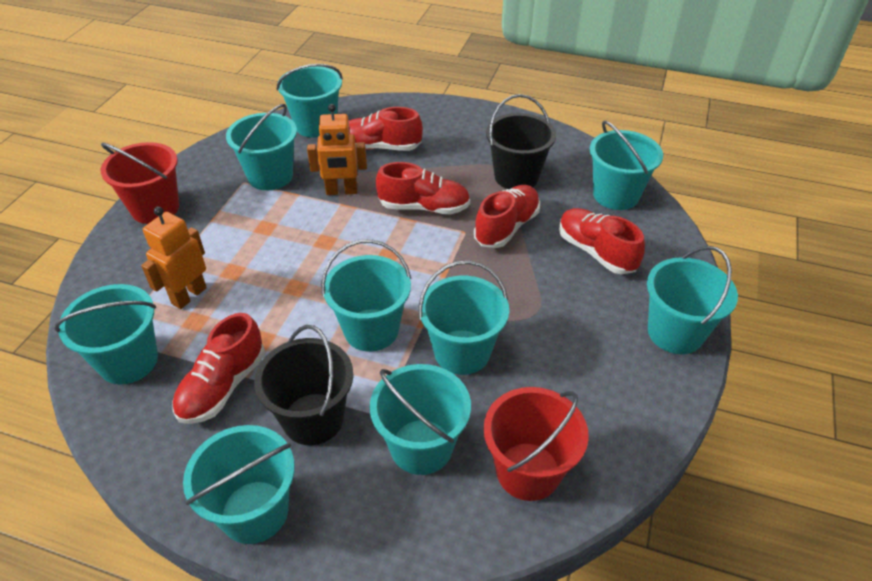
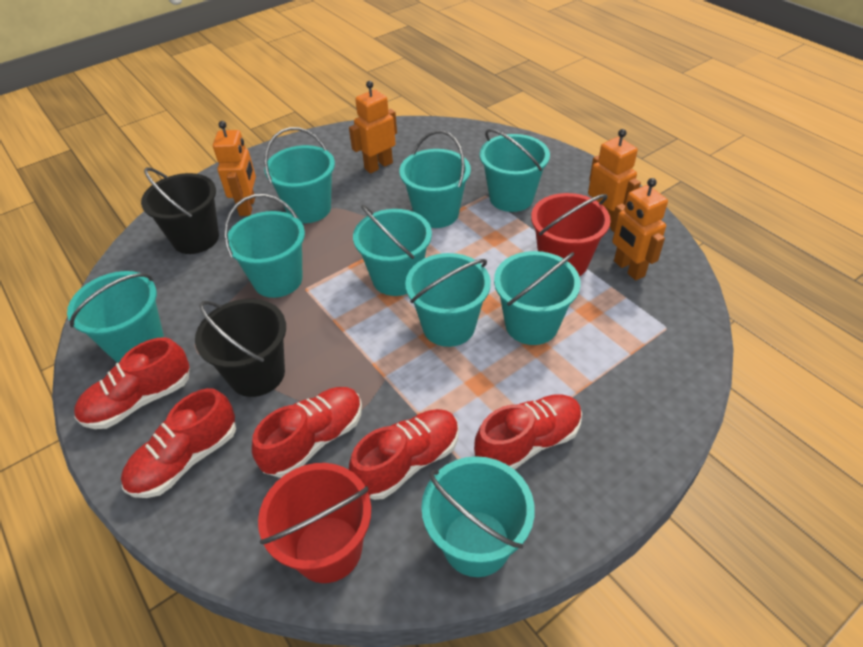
orange robot: 2 -> 4

